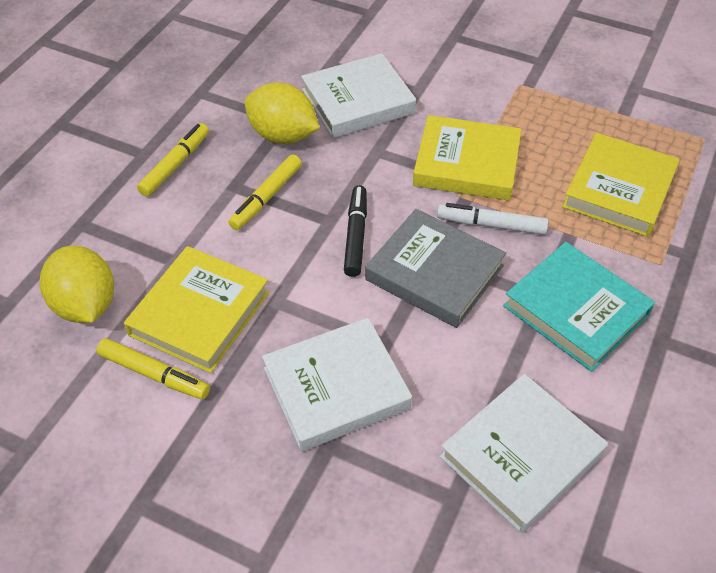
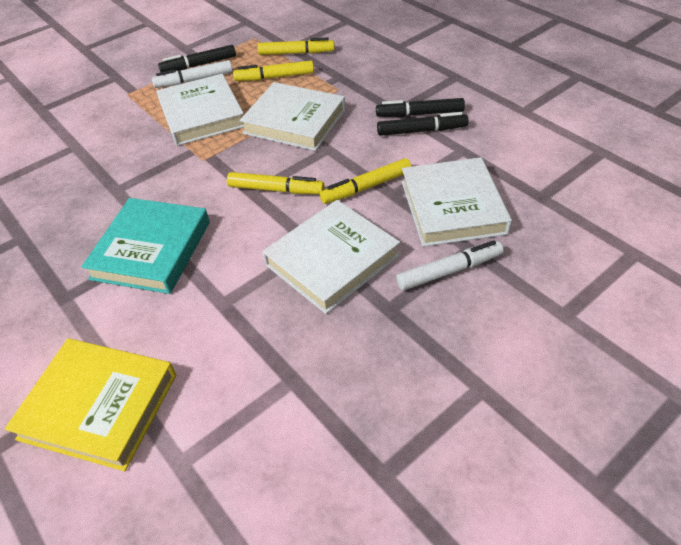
black marker: 1 -> 3
grey book: 1 -> 0
white book: 3 -> 4
white marker: 1 -> 2
yellow book: 3 -> 1
yellow lemon: 2 -> 0
yellow marker: 3 -> 4

